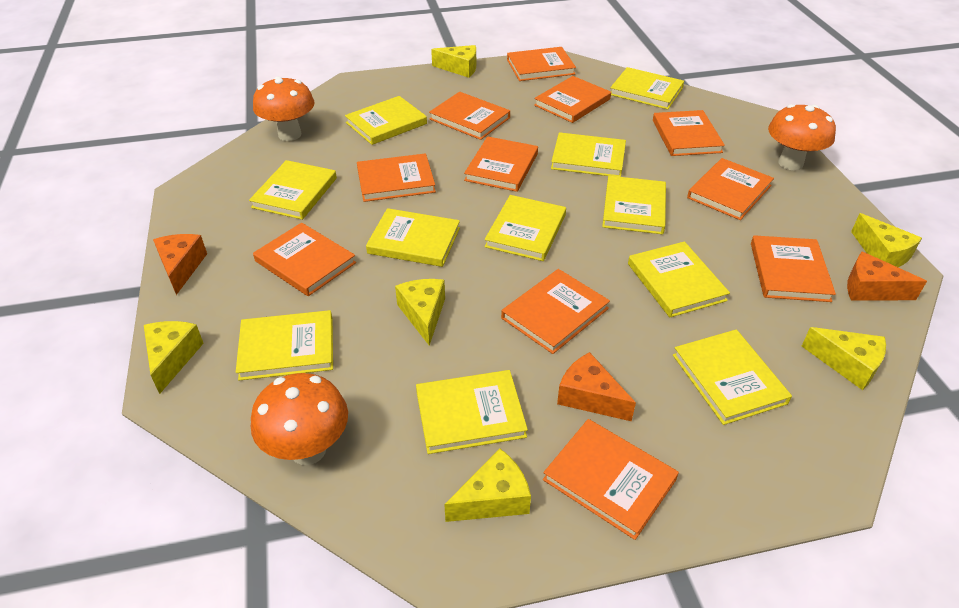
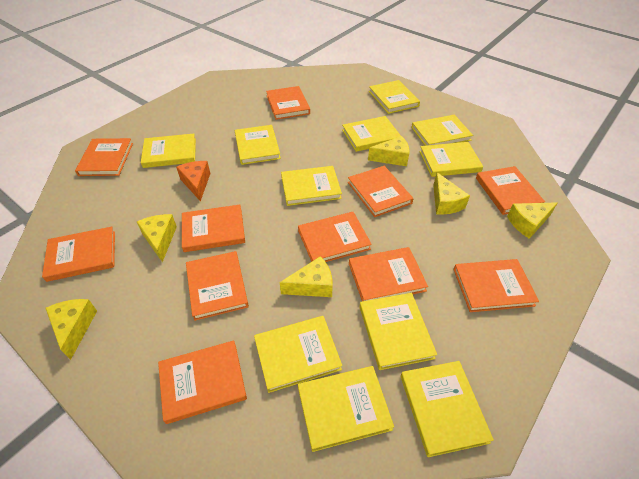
orange cheese: 3 -> 1
orange mushroom: 3 -> 0

